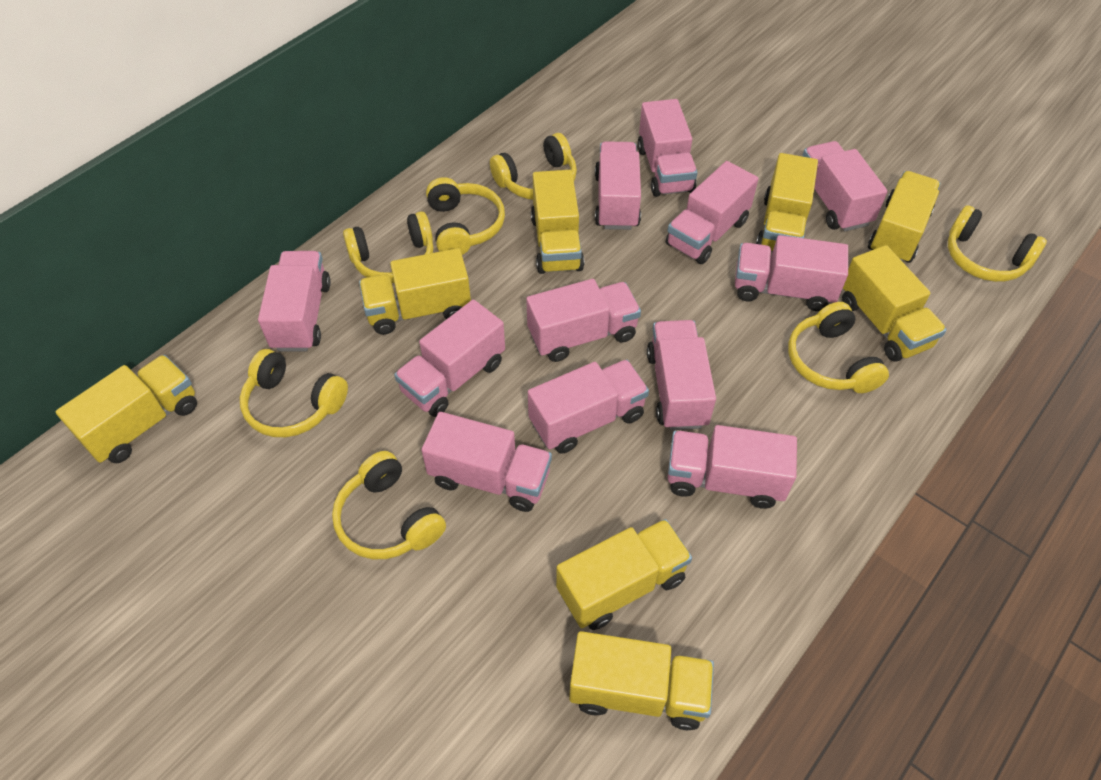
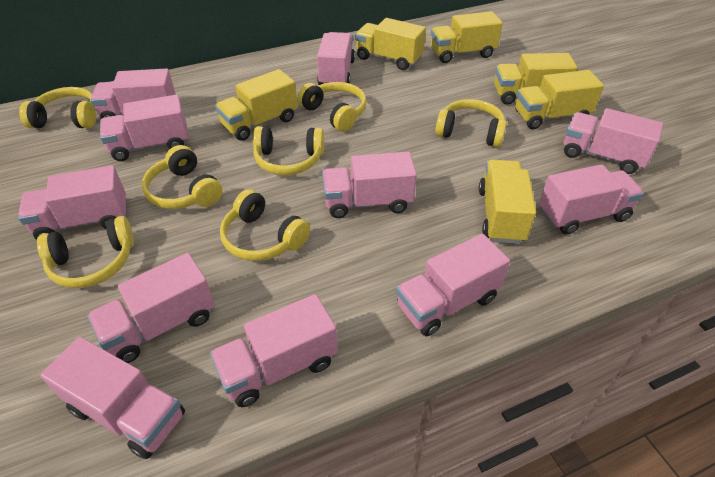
pink truck: 12 -> 11
yellow truck: 8 -> 6

